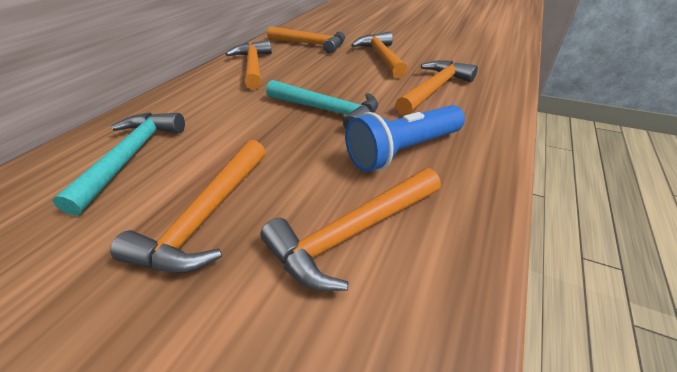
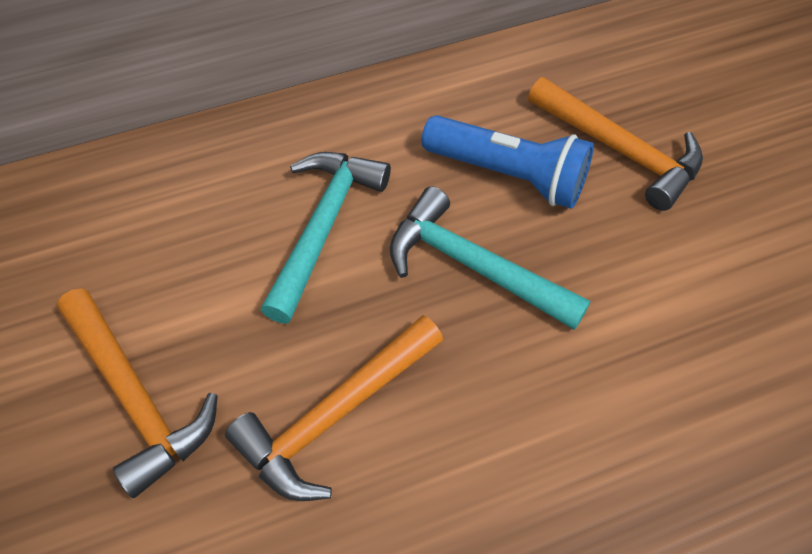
orange hammer: 6 -> 3

